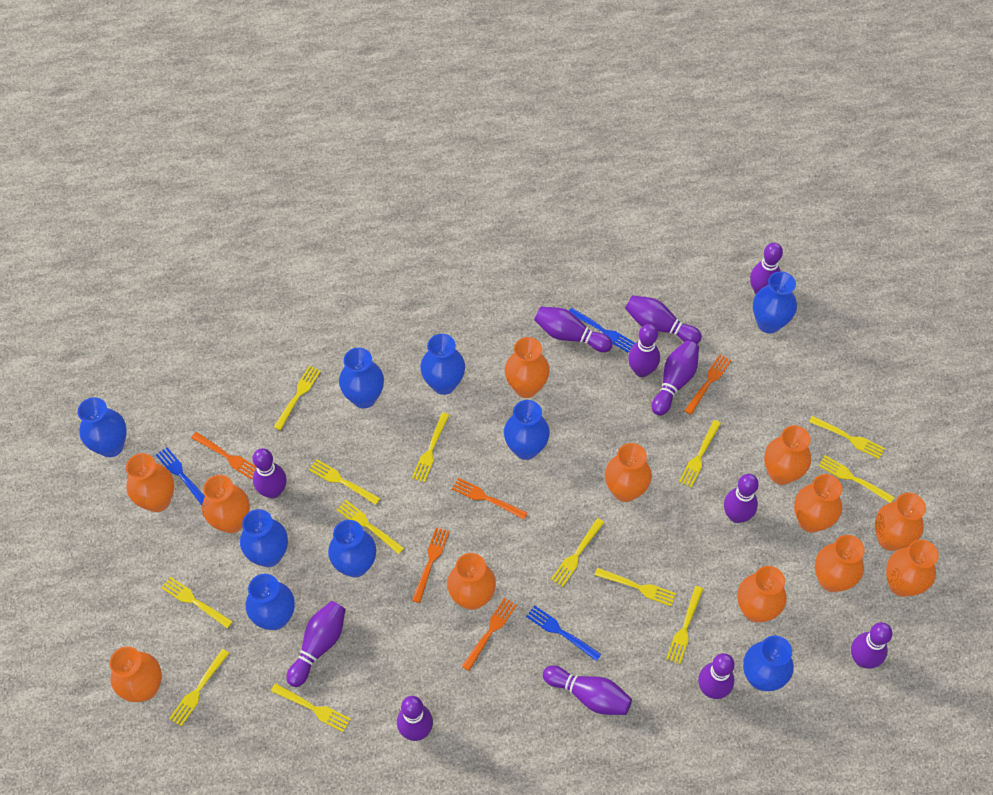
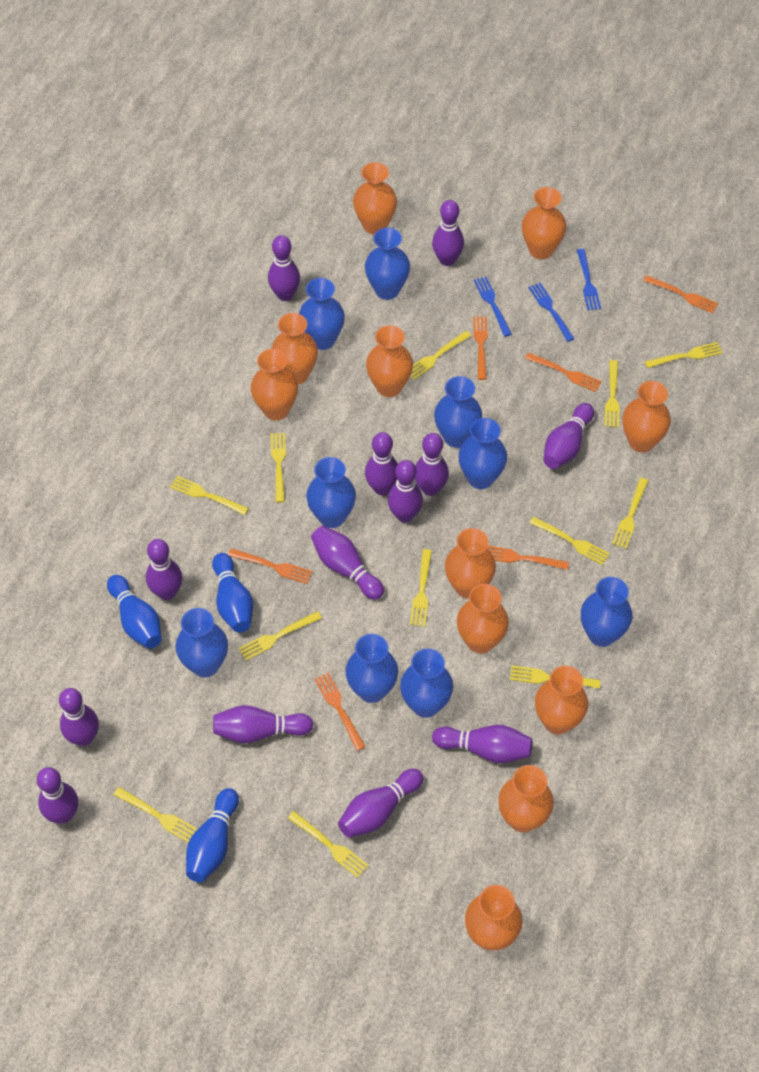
blue bowling pin: 0 -> 3
orange fork: 5 -> 6
orange vase: 12 -> 11
purple bowling pin: 12 -> 13
yellow fork: 13 -> 12

